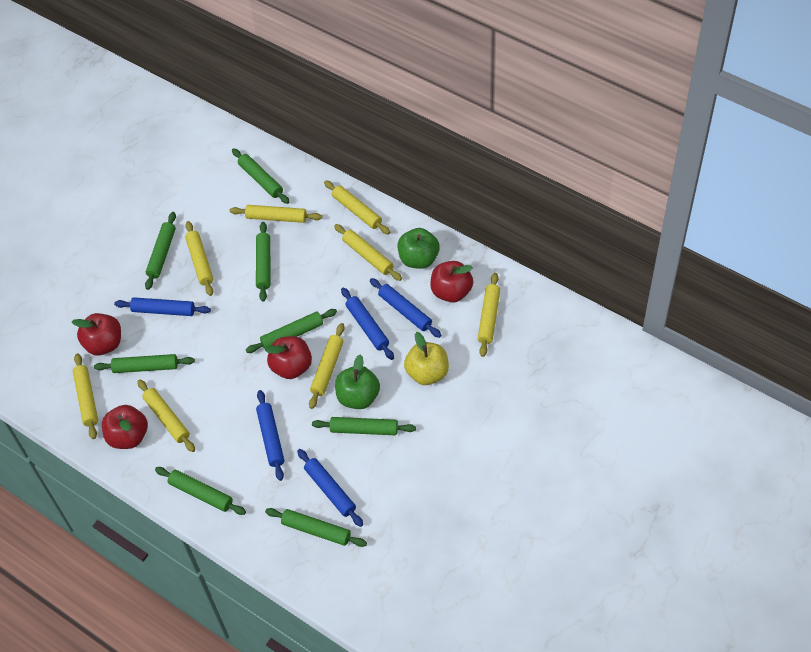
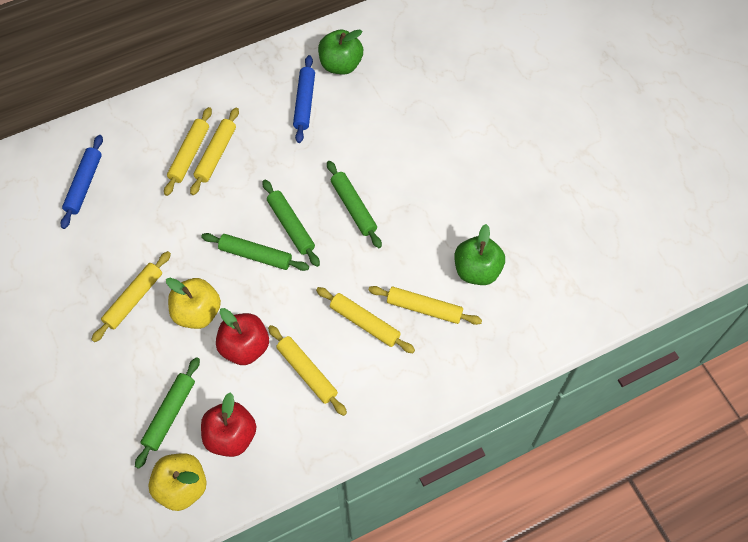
blue rolling pin: 5 -> 2
green rolling pin: 8 -> 4
red apple: 4 -> 2
yellow apple: 1 -> 2
yellow rolling pin: 8 -> 6

